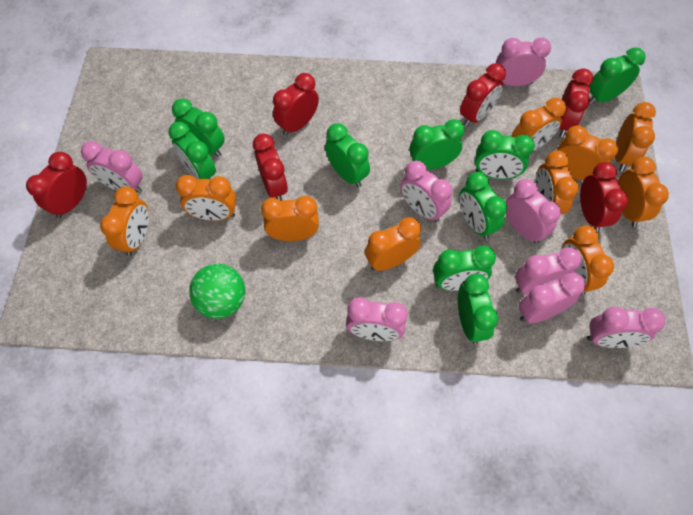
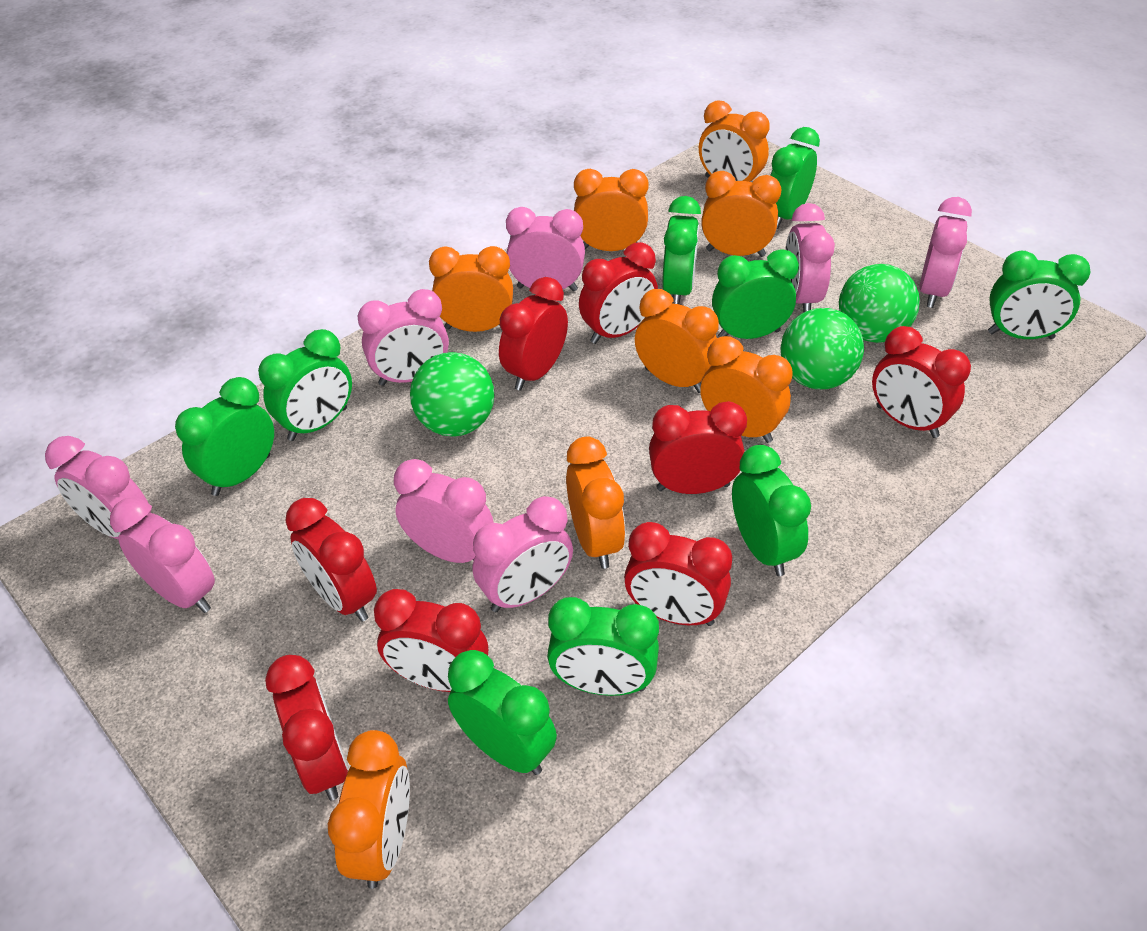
green ball: 1 -> 3
orange clock: 10 -> 8
red clock: 6 -> 8

